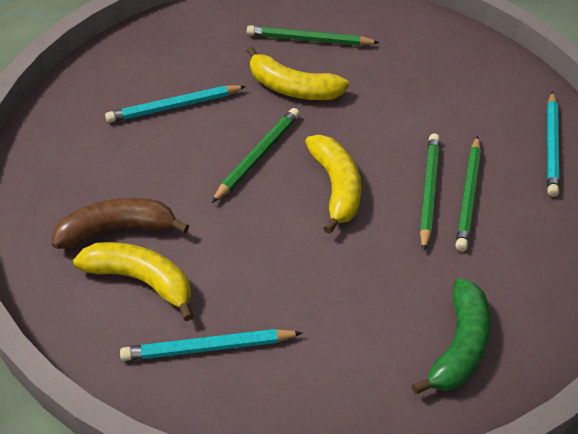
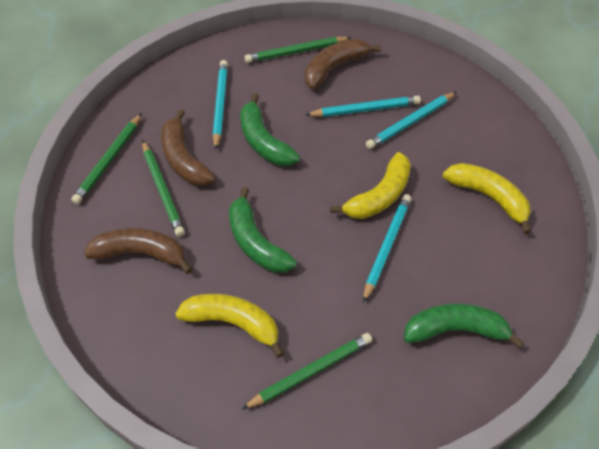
brown banana: 1 -> 3
green banana: 1 -> 3
turquoise pencil: 3 -> 4

